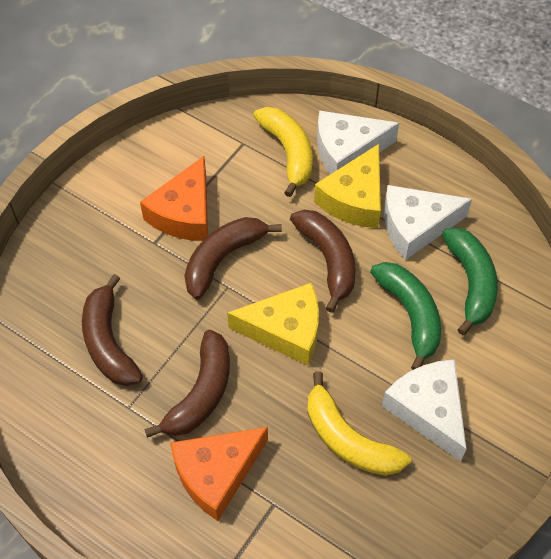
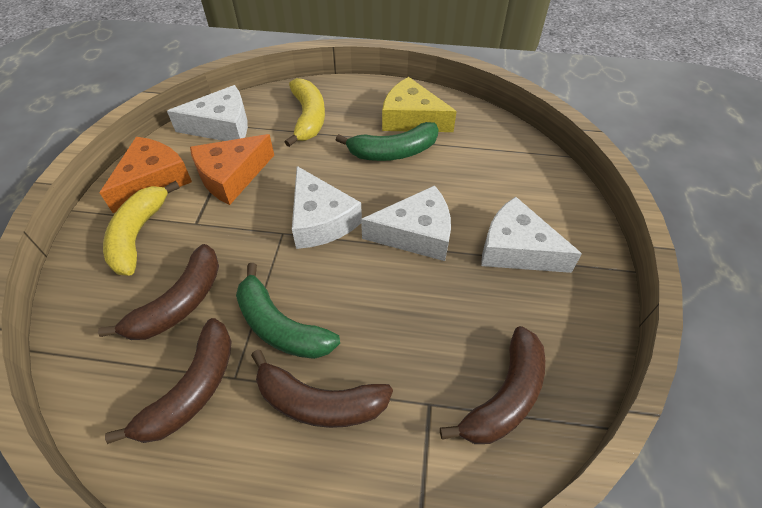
white cheese: 3 -> 4
yellow cheese: 2 -> 1

